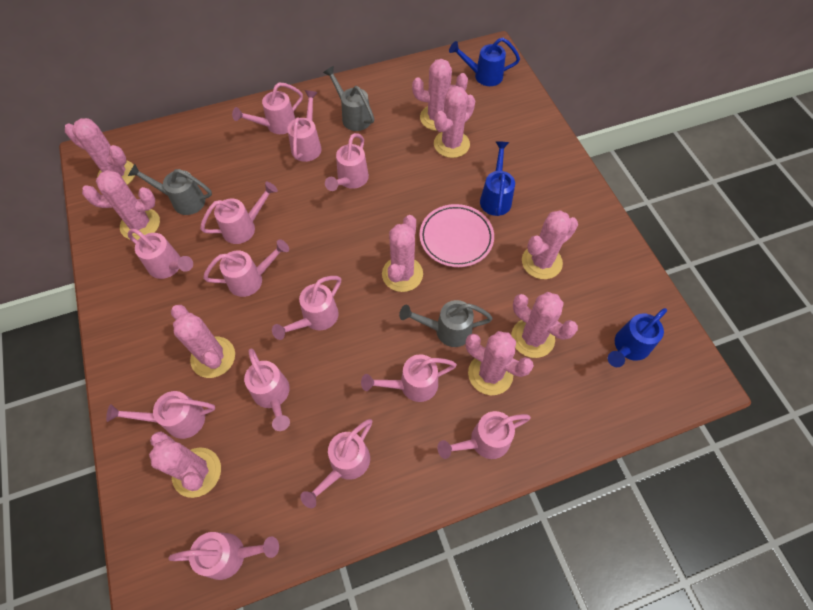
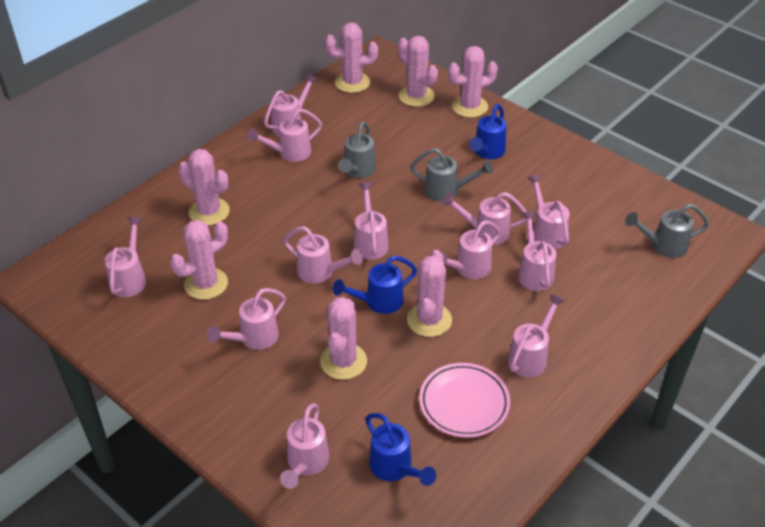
pink cactus: 10 -> 7
pink watering can: 13 -> 12

